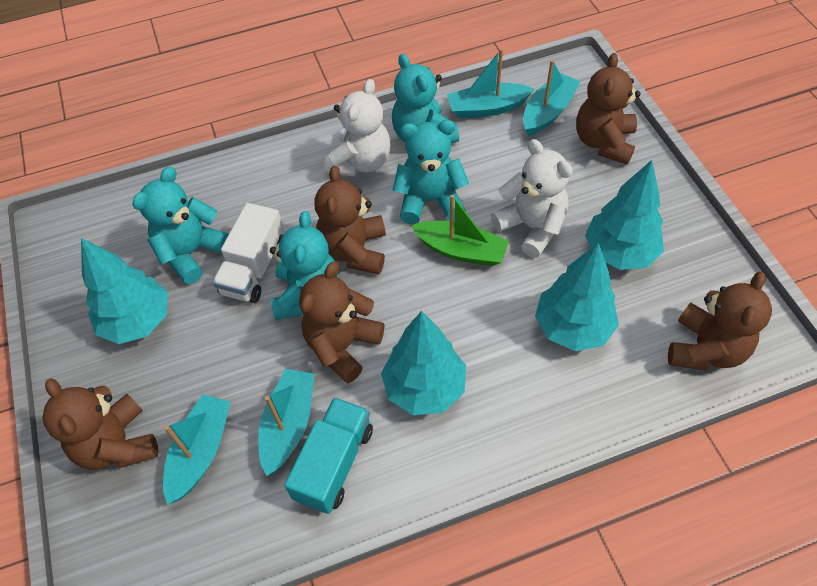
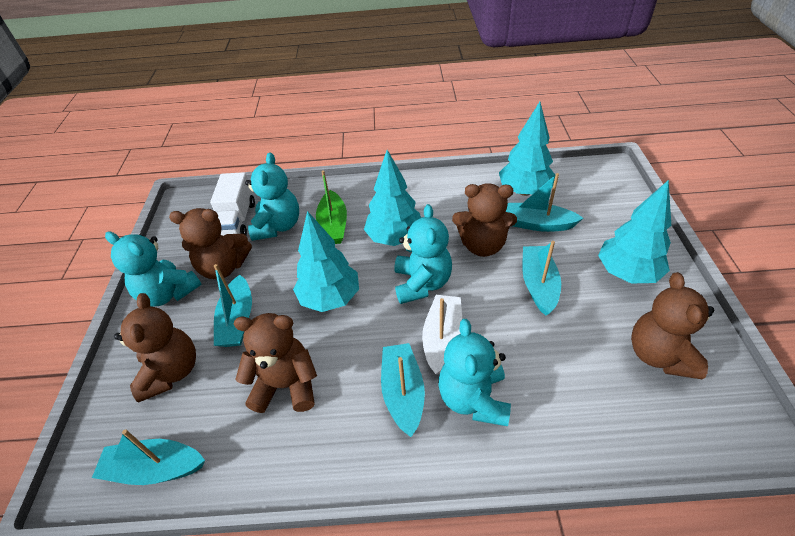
turquoise boat: 4 -> 5
turquoise truck: 1 -> 0
white boat: 0 -> 1
white teddy bear: 2 -> 0

